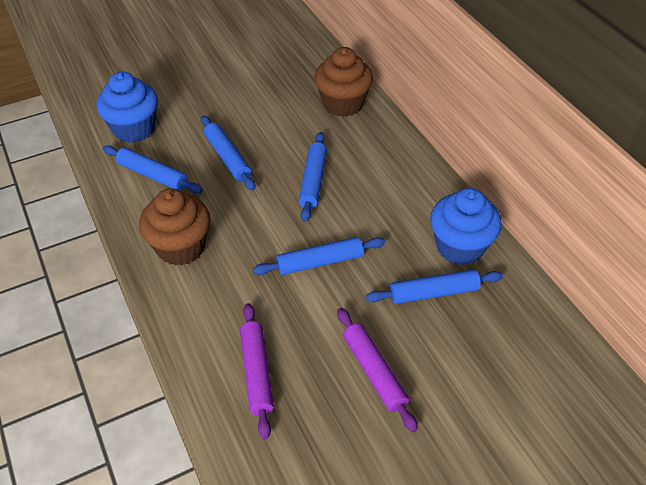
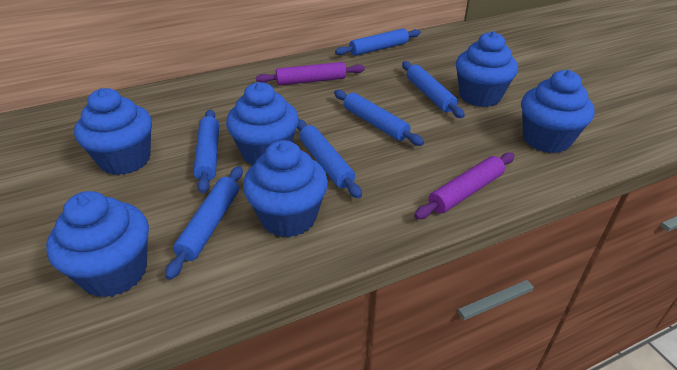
blue cupcake: 2 -> 6
blue rolling pin: 5 -> 6
brown cupcake: 2 -> 0

